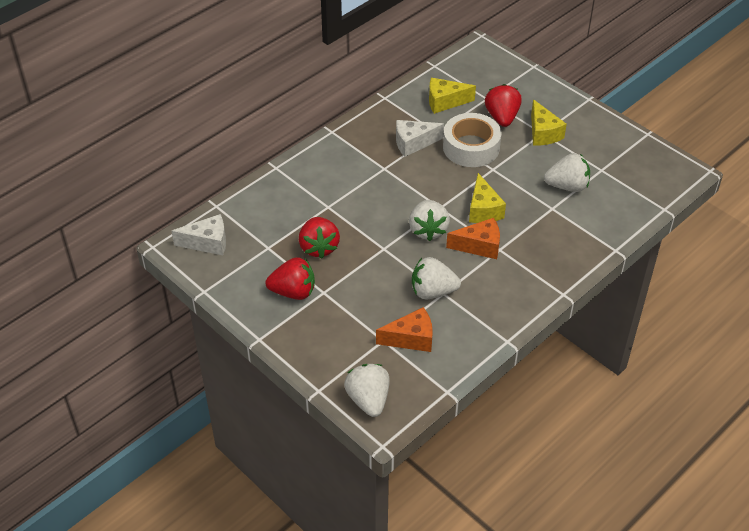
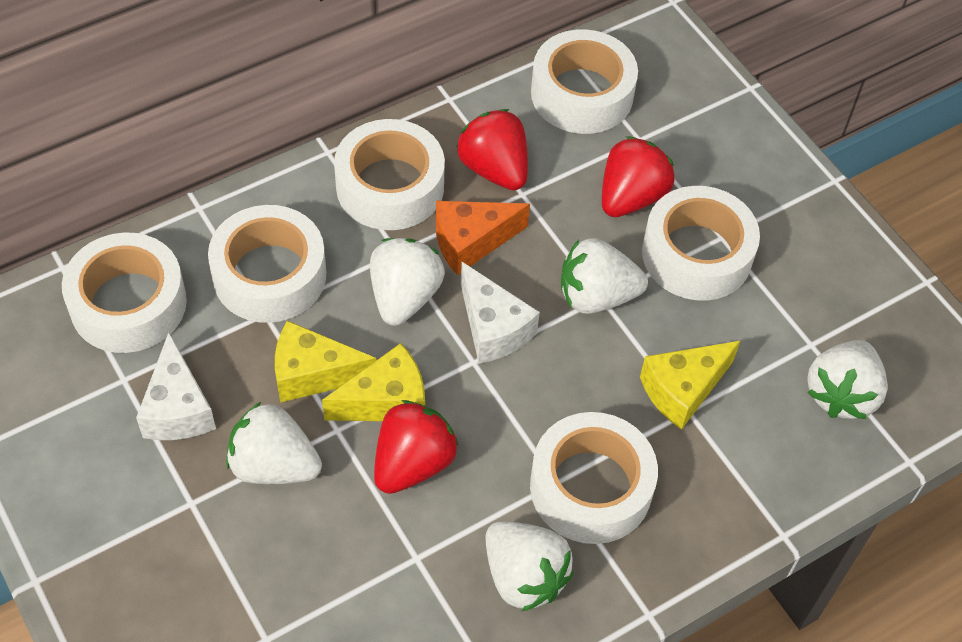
orange cheese: 2 -> 1
white strawberry: 4 -> 5
white tape: 1 -> 6

